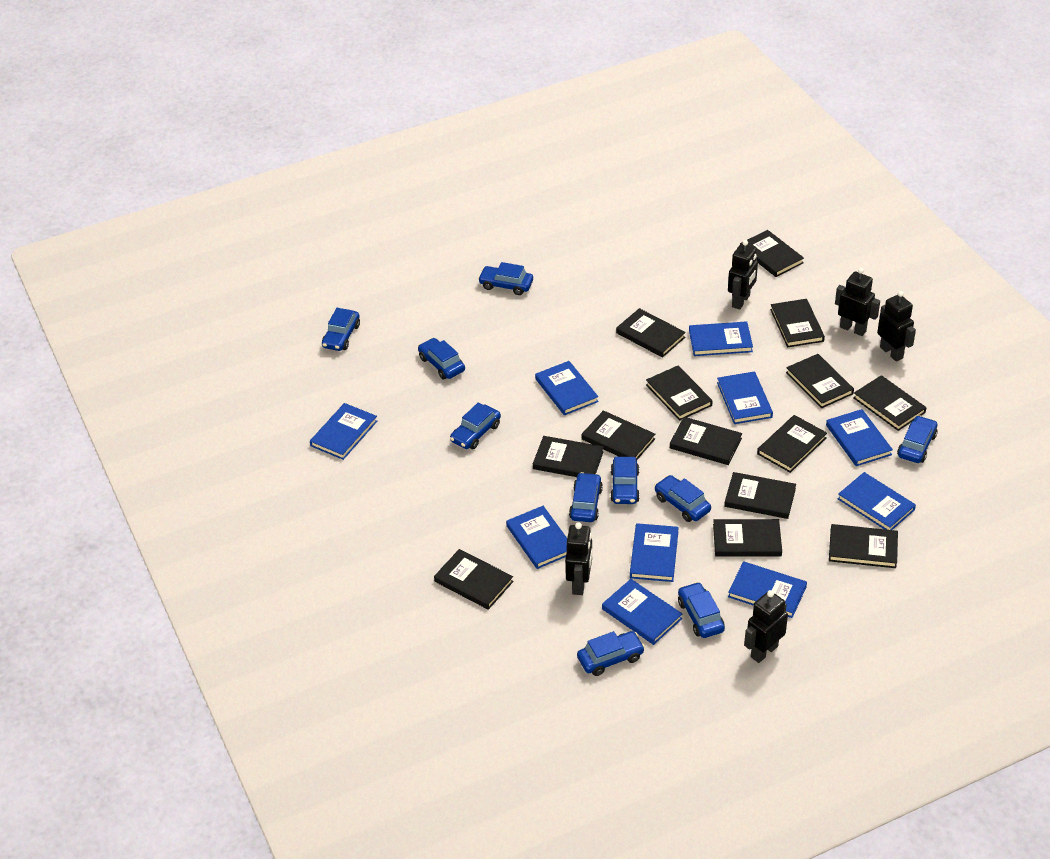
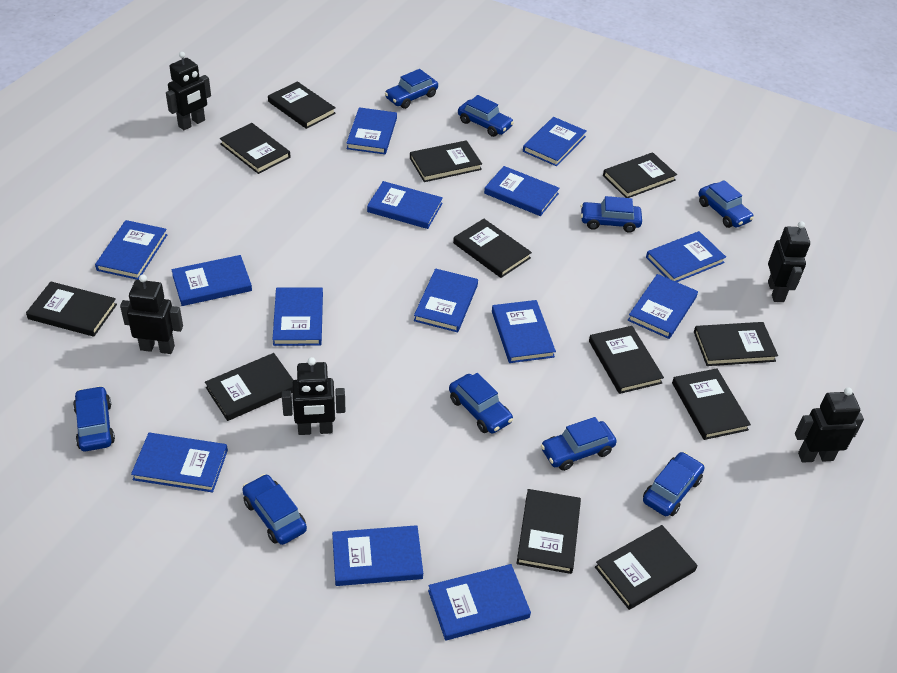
black book: 14 -> 12
blue book: 10 -> 14
blue car: 10 -> 9

